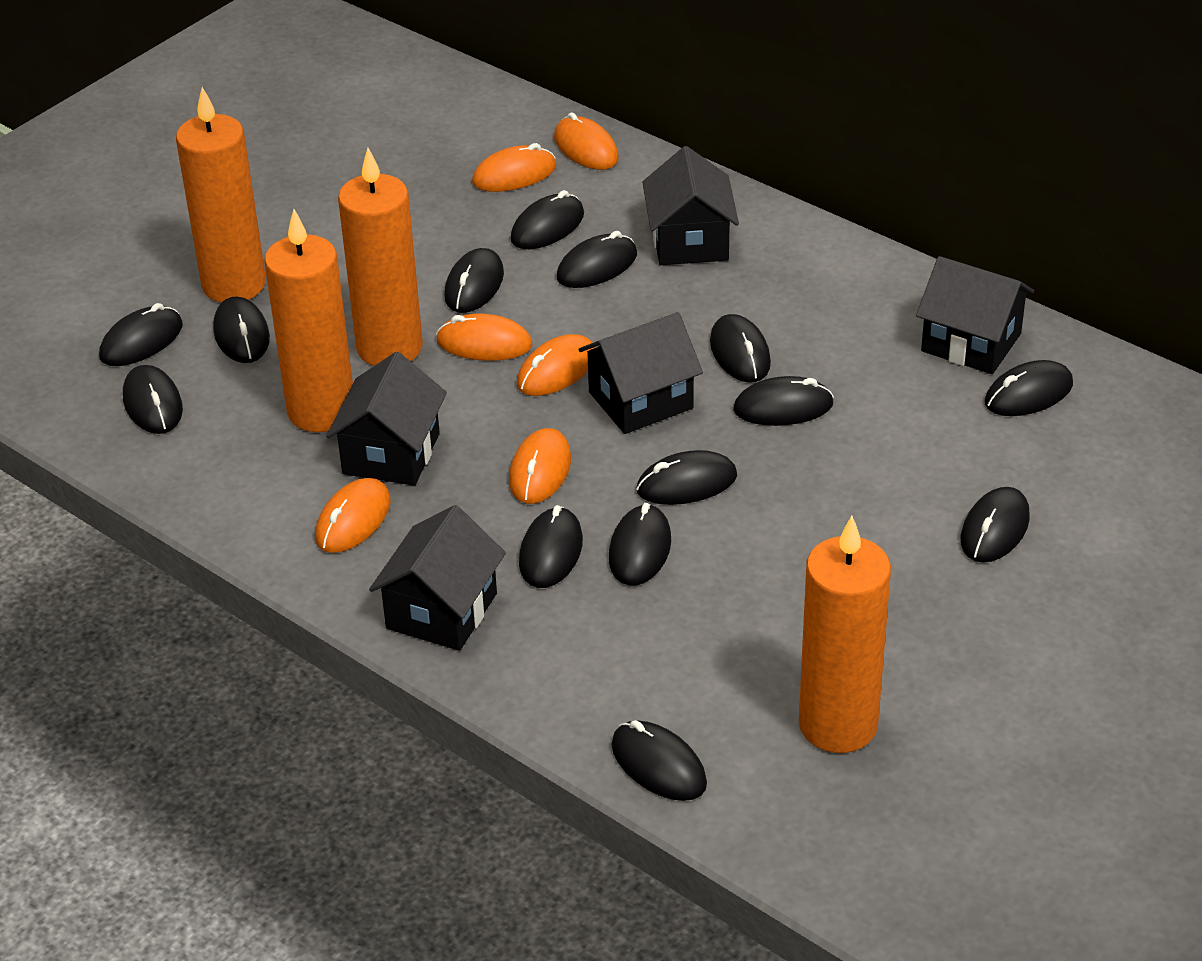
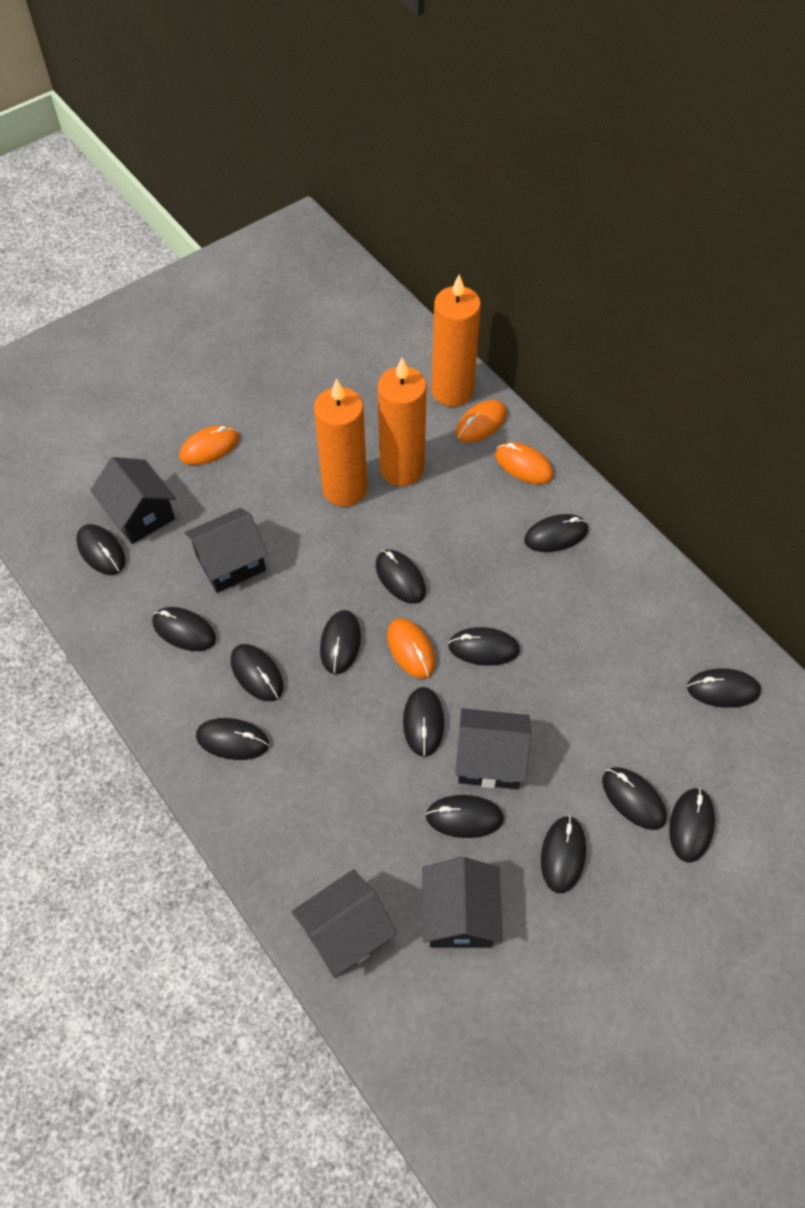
orange candle: 4 -> 3
orange mouse: 6 -> 4

